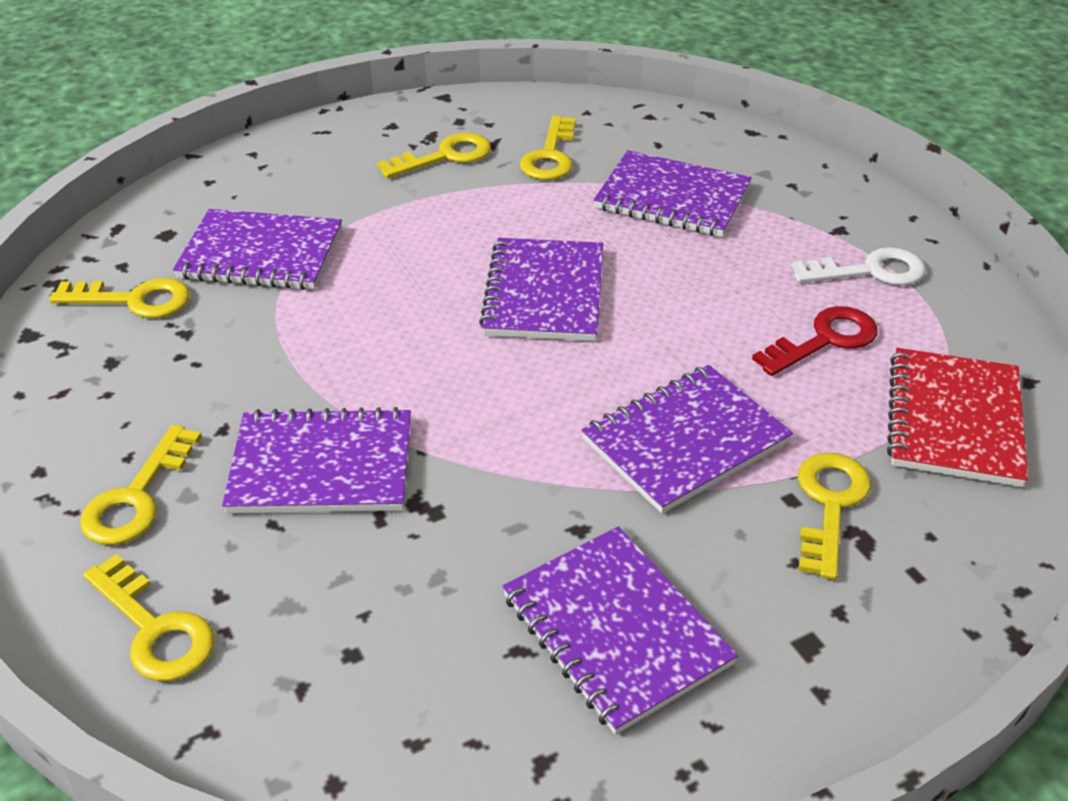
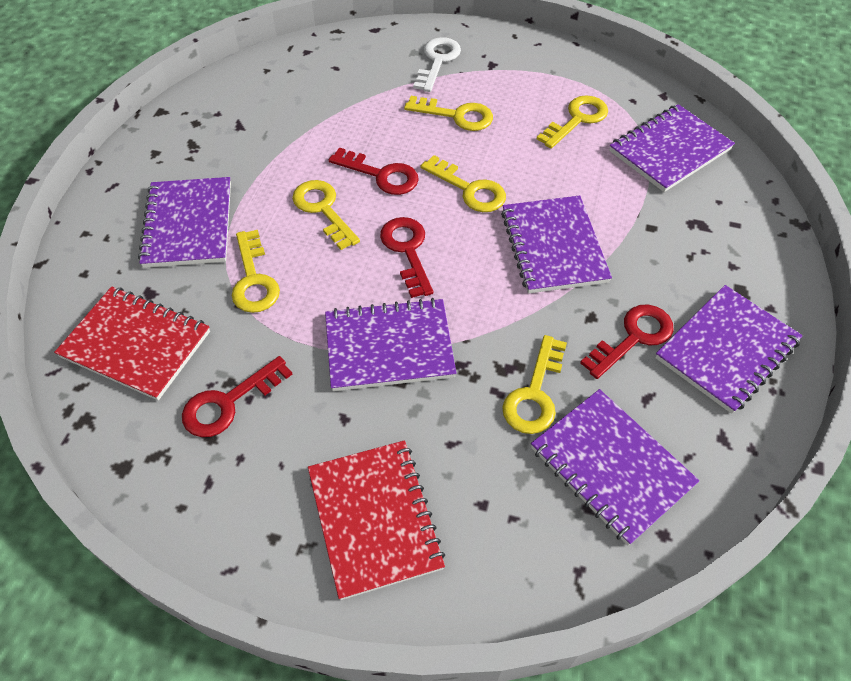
red key: 1 -> 4
red notebook: 1 -> 2

